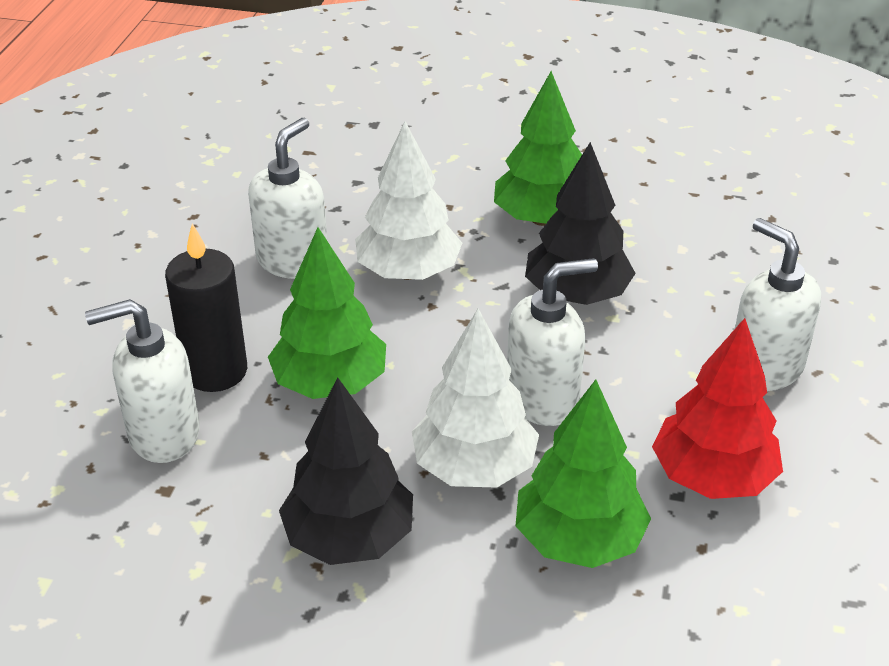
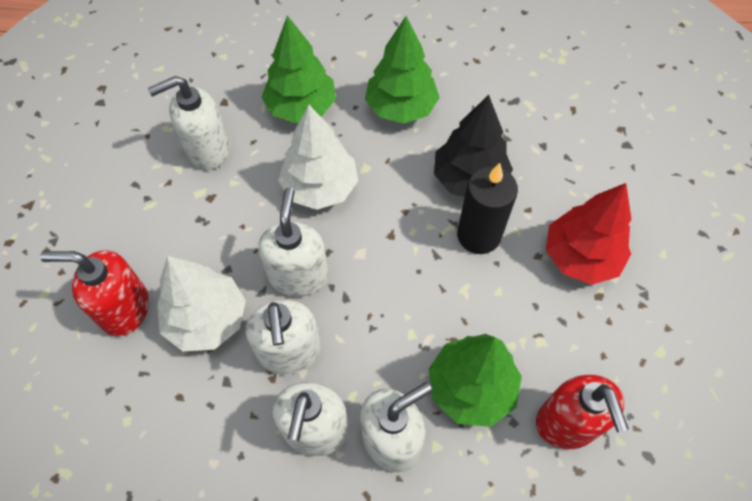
black tree: 2 -> 1
red soap dispenser: 0 -> 2
white soap dispenser: 4 -> 5

